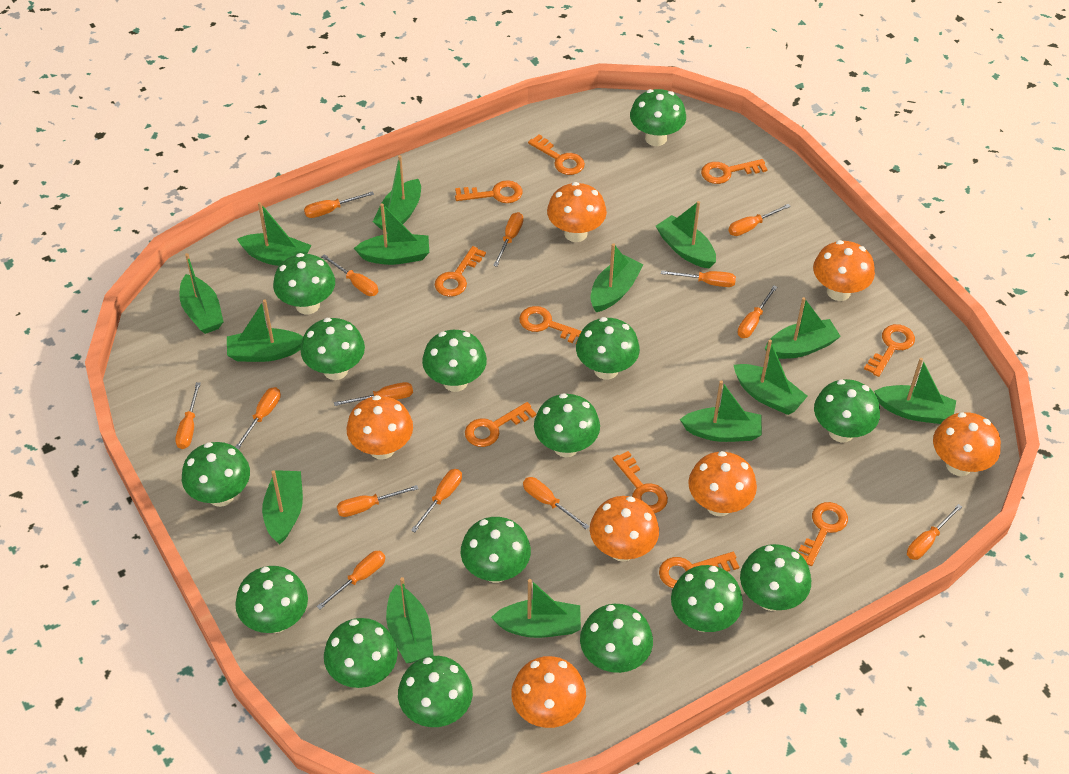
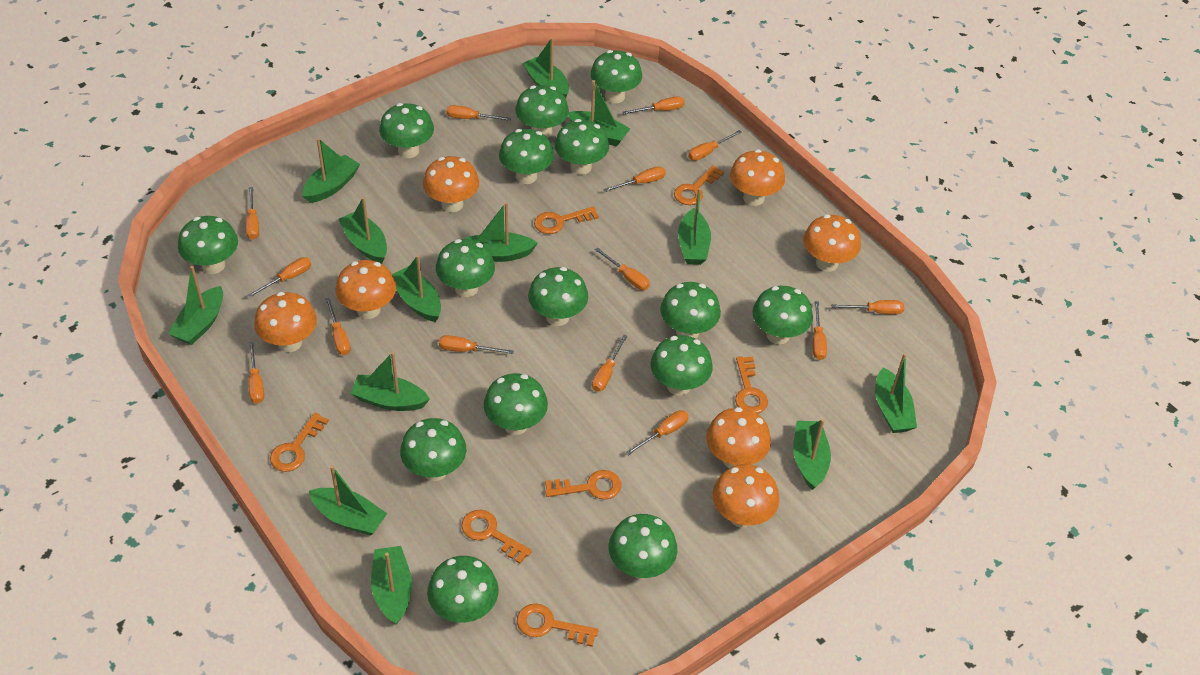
green boat: 14 -> 13
orange key: 10 -> 7

